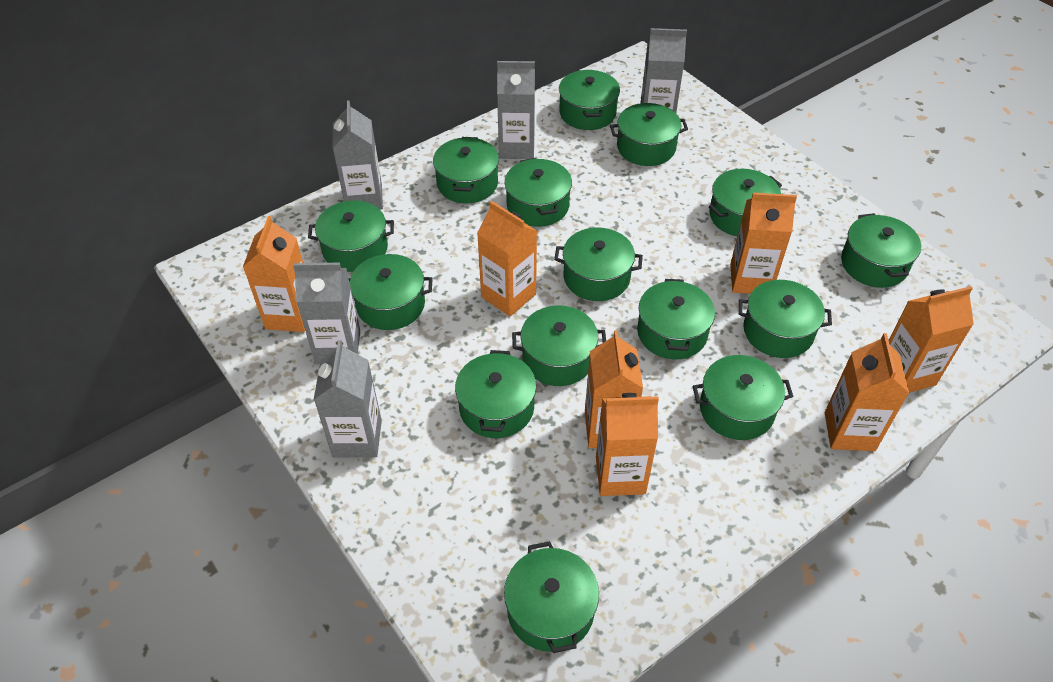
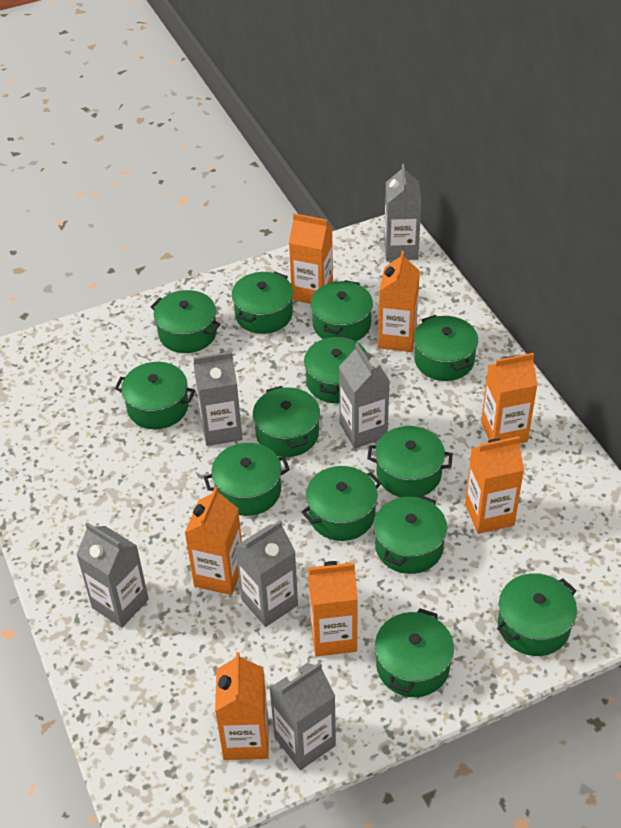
green pot: 15 -> 13
grey carton: 5 -> 6

